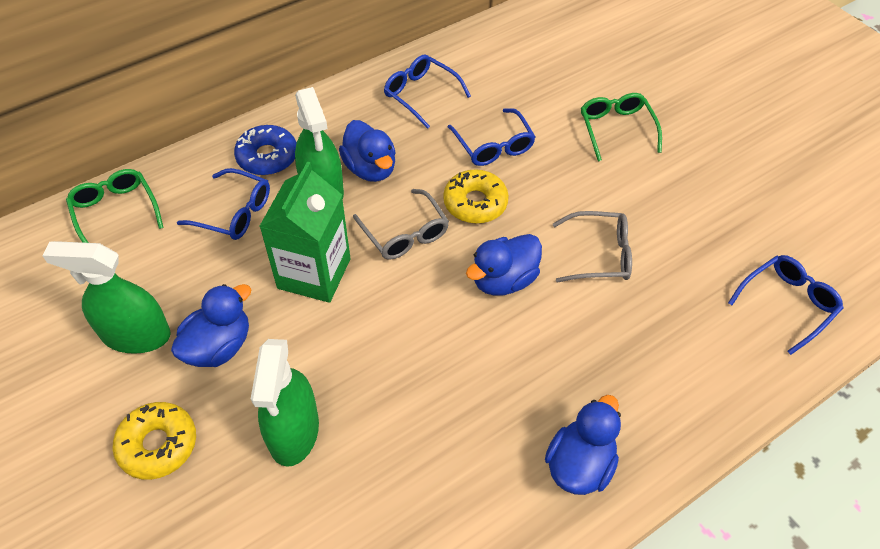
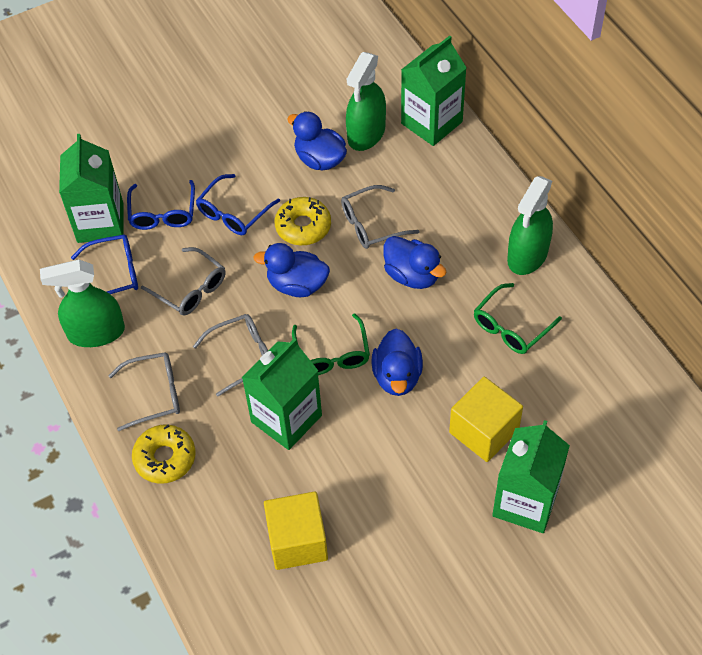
blue donut: 1 -> 0
blue glasses: 4 -> 3
green carton: 1 -> 4
grey glasses: 2 -> 4
yellow cube: 0 -> 2

